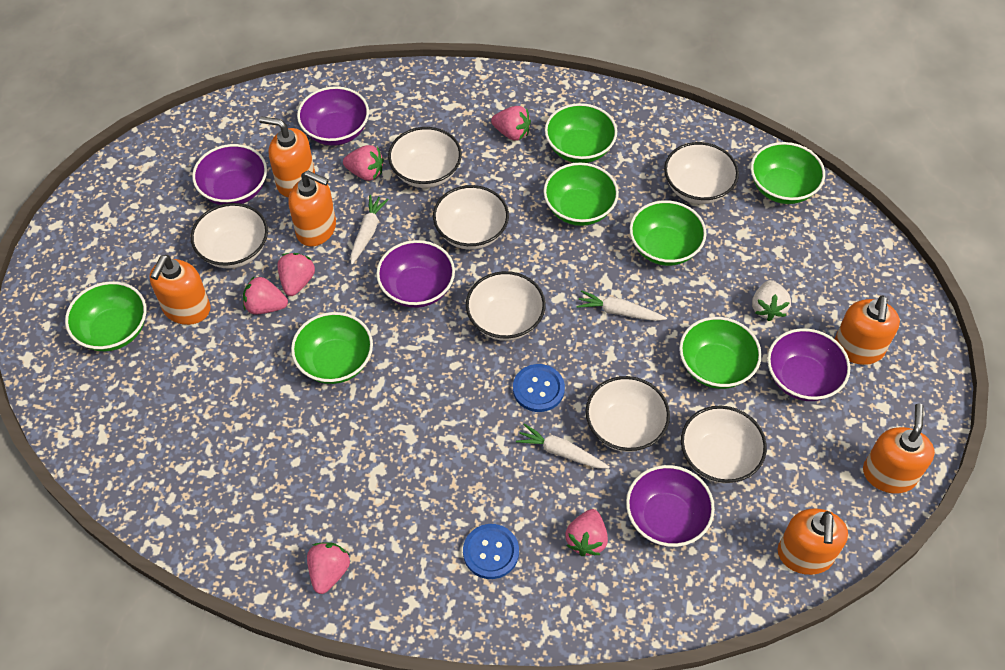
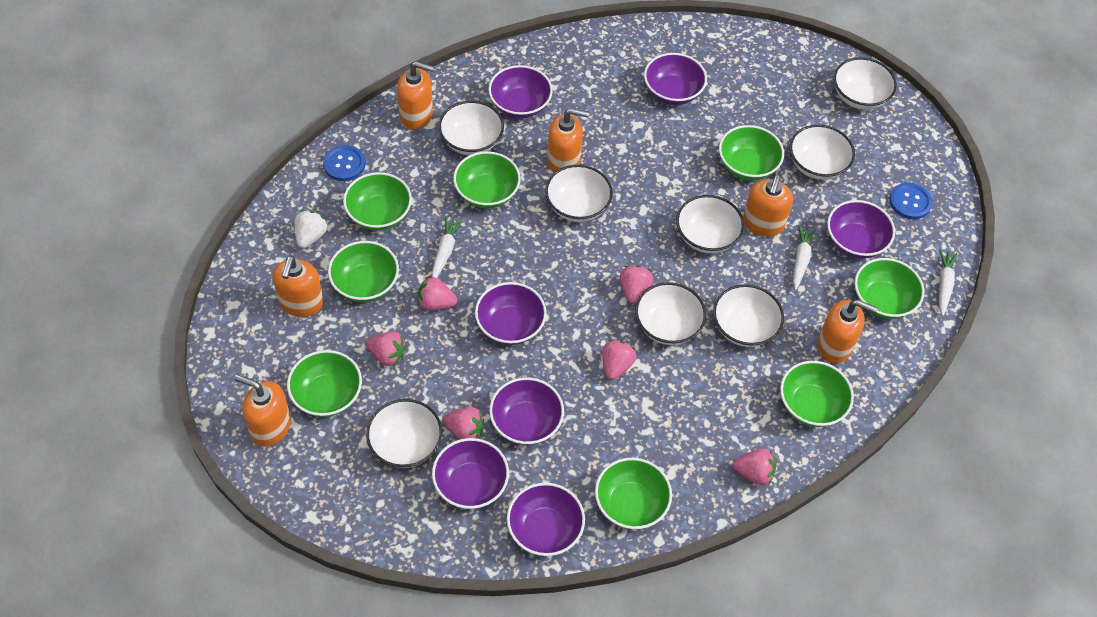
green bowl: 7 -> 8
purple bowl: 5 -> 7
white bowl: 7 -> 8

